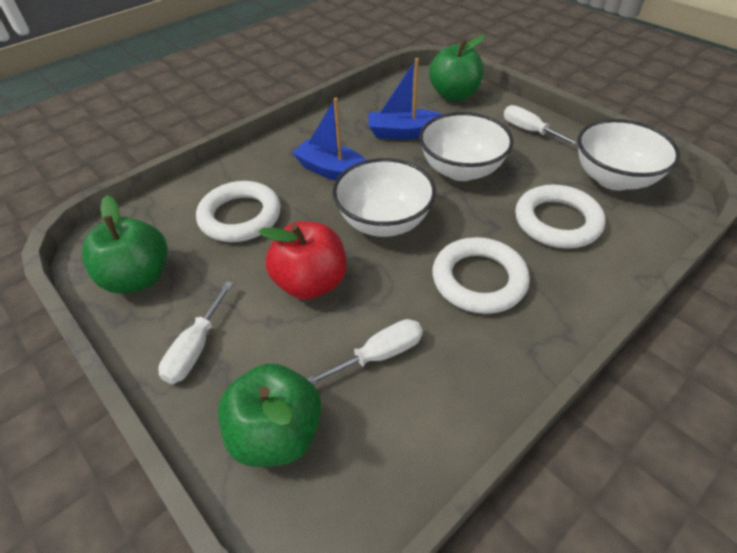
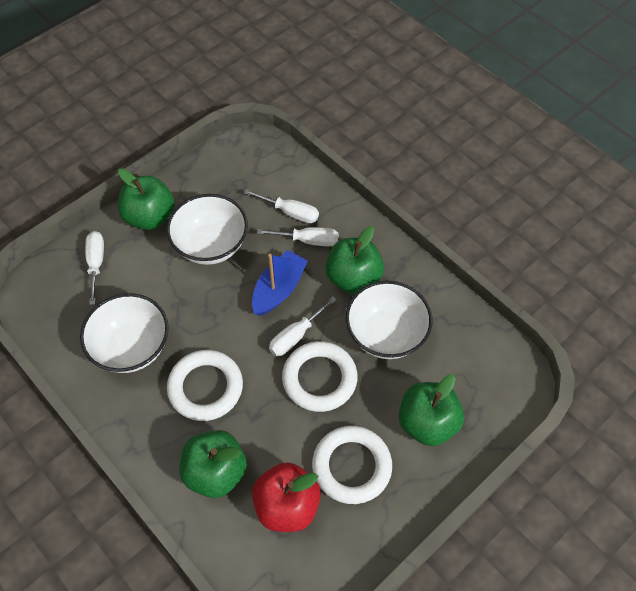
blue boat: 2 -> 1
green apple: 3 -> 4
white screwdriver: 3 -> 4

